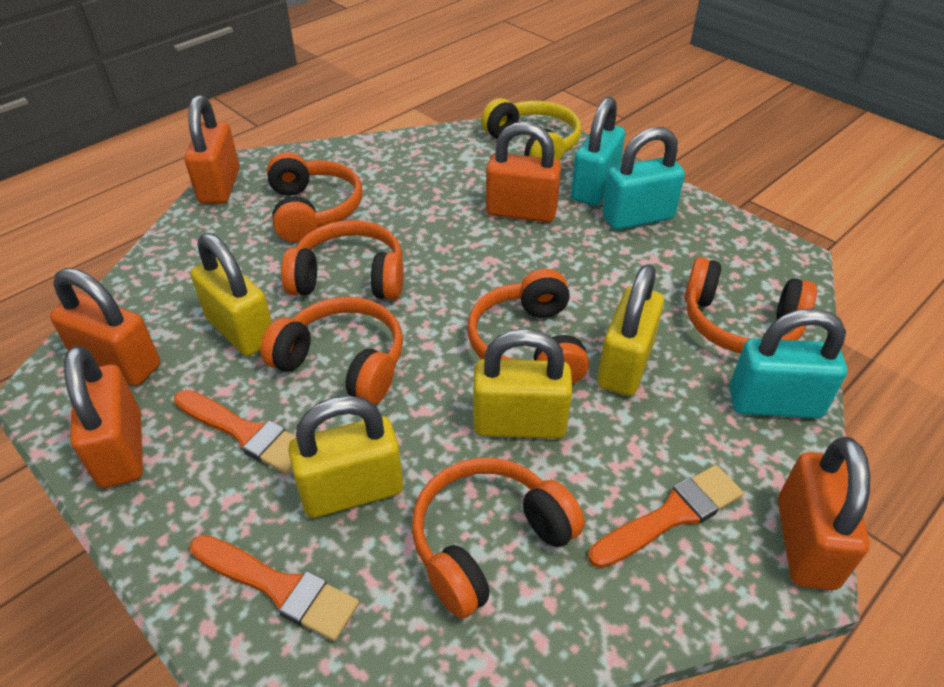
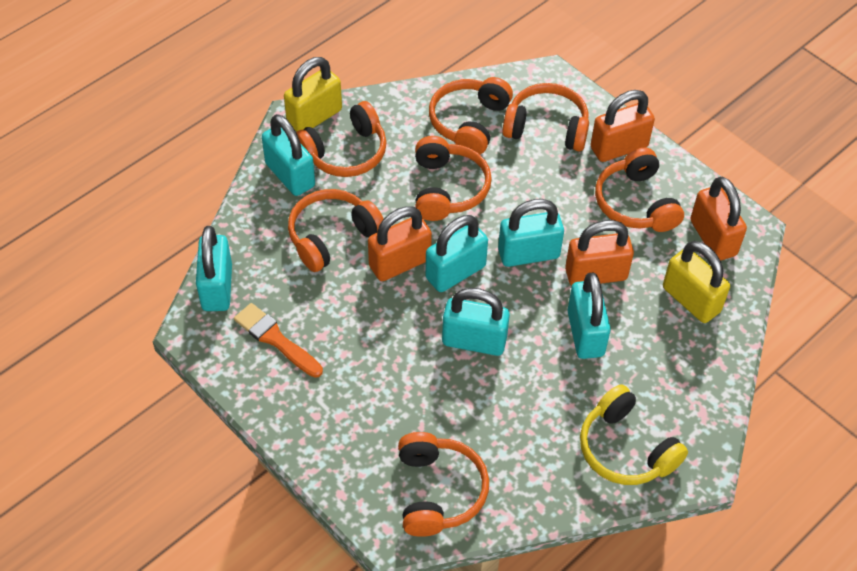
orange brush: 3 -> 1
orange headphones: 6 -> 7
orange padlock: 5 -> 4
turquoise padlock: 3 -> 6
yellow padlock: 4 -> 2

